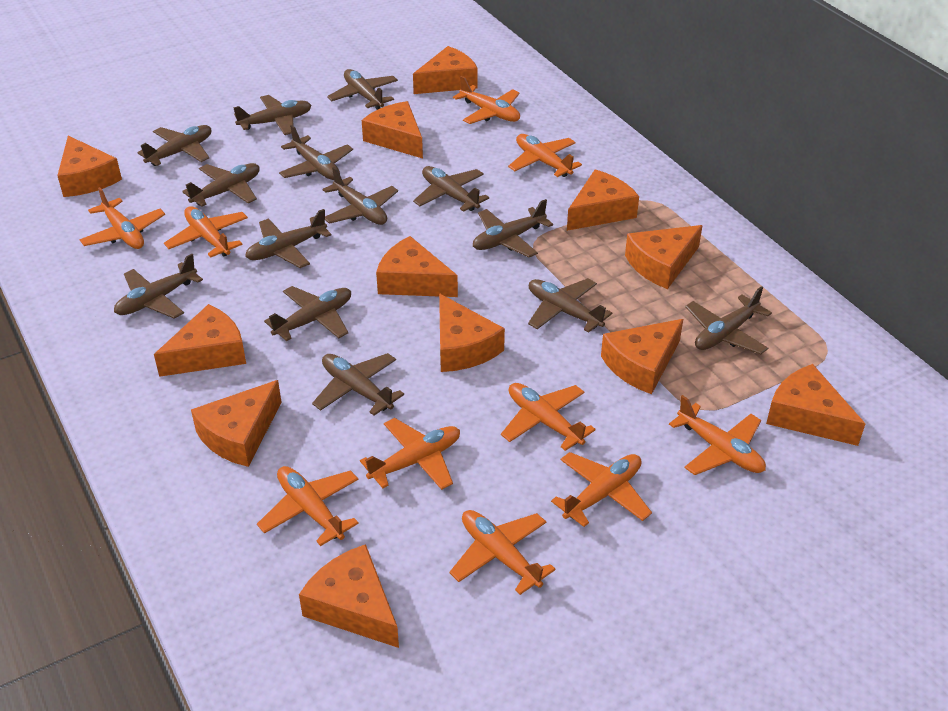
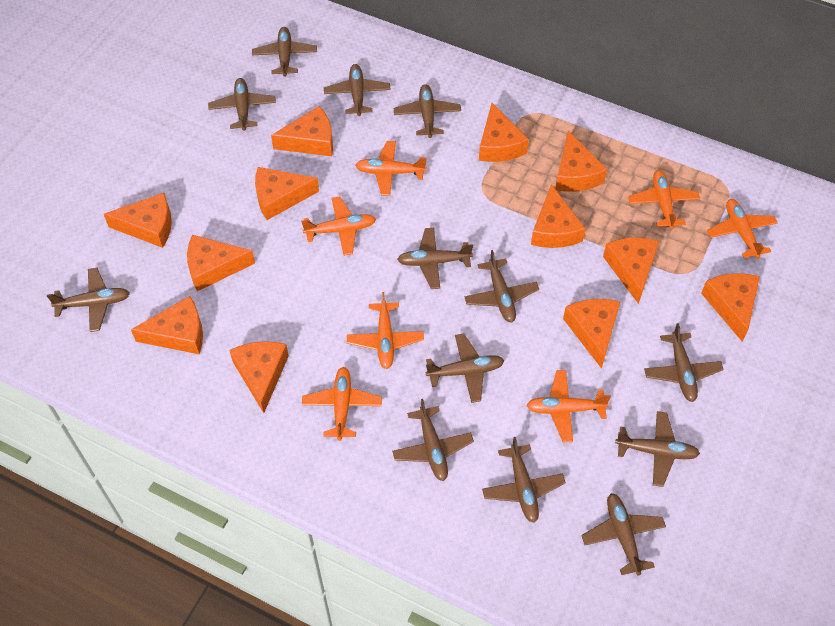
brown plane: 14 -> 13
orange plane: 10 -> 7

